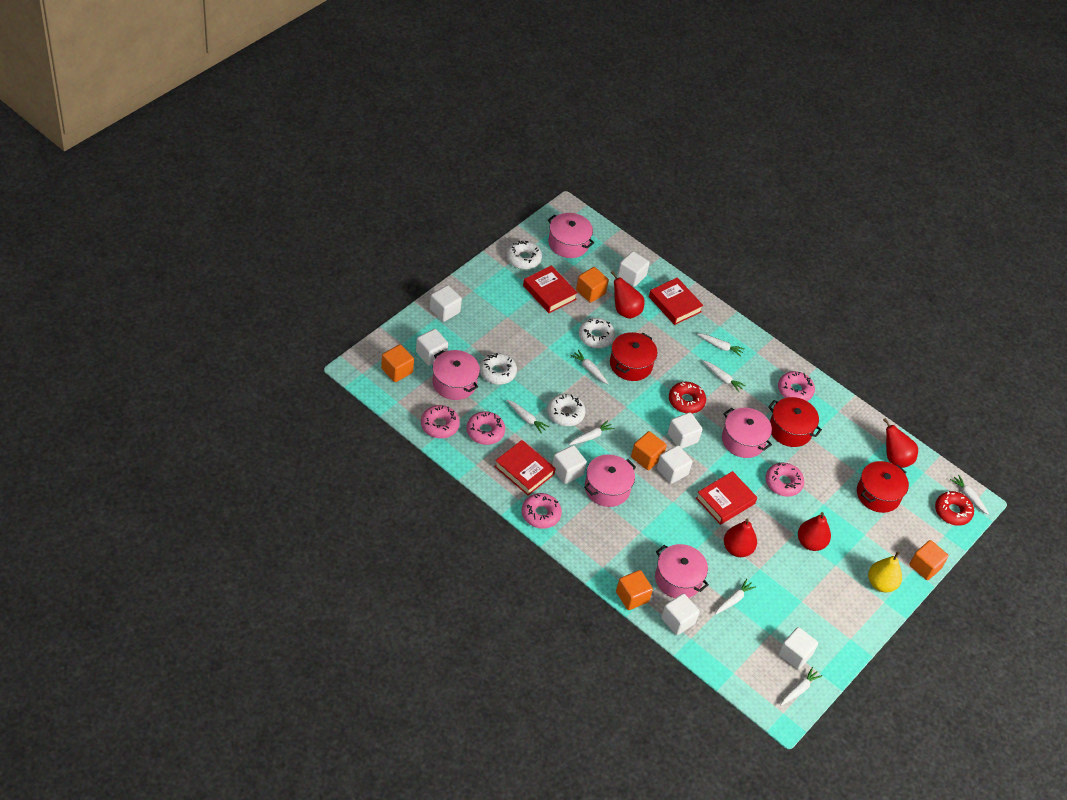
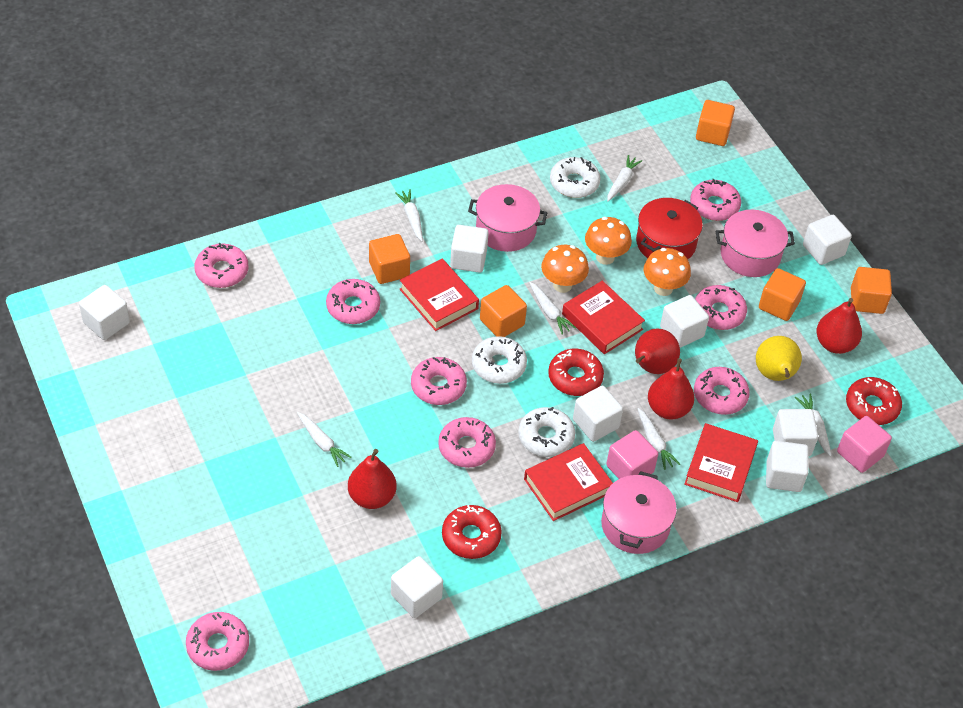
orange mushroom: 0 -> 3
pink cube: 0 -> 2
pink donut: 5 -> 8
pink pot: 5 -> 3
red donut: 2 -> 3
red pot: 3 -> 1
white carrot: 8 -> 6
white donut: 4 -> 3

